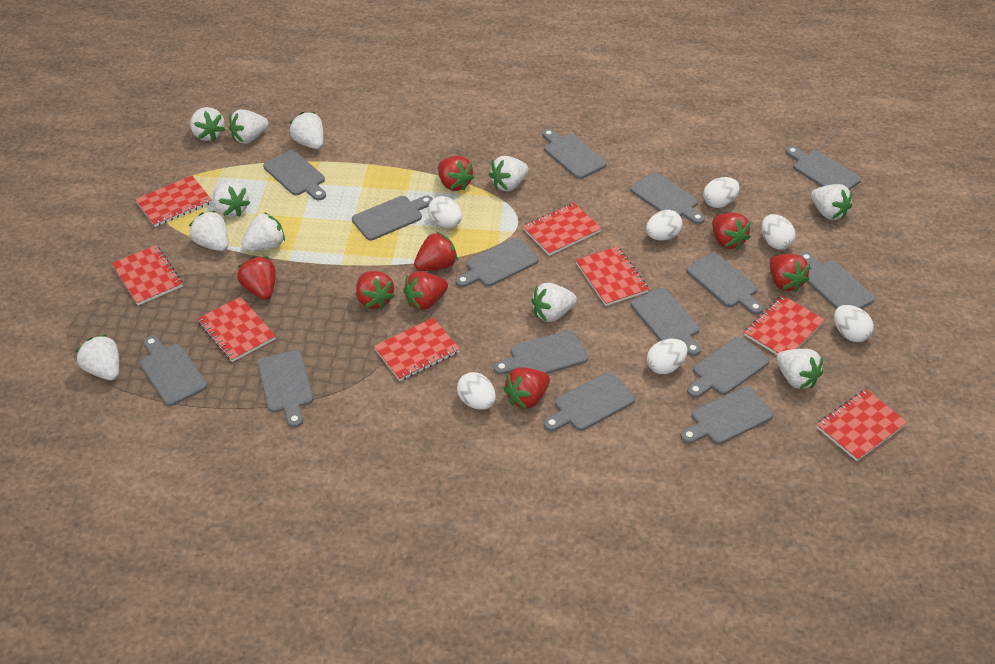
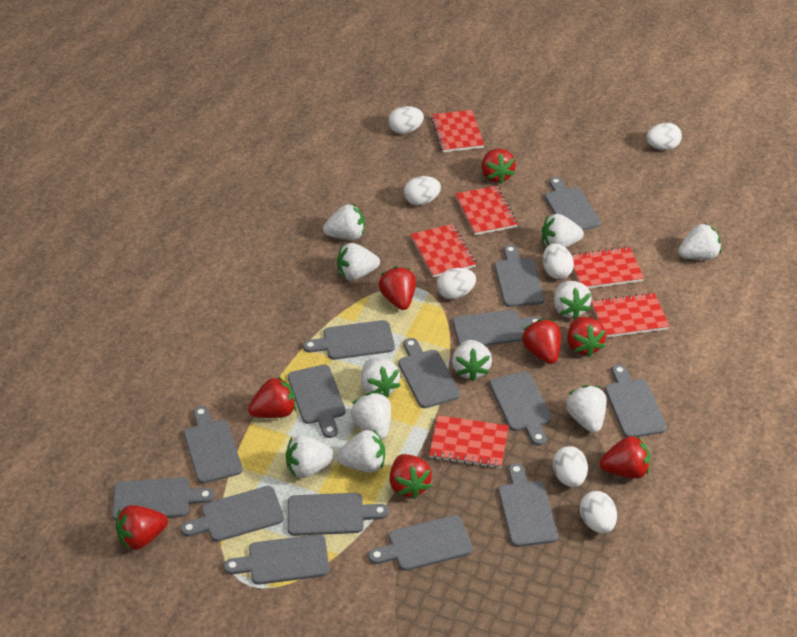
red notebook: 8 -> 6

